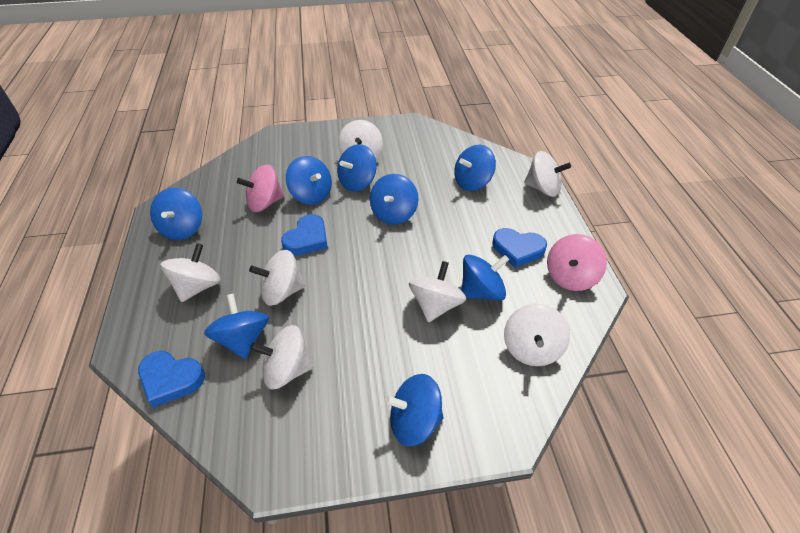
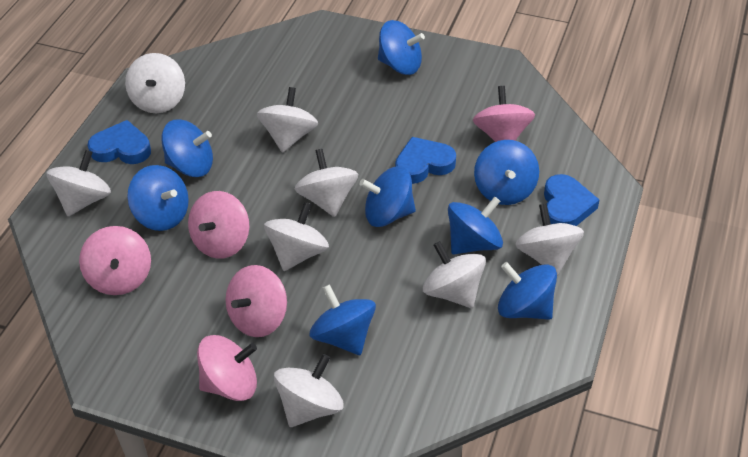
pink spinning top: 2 -> 5
white spinning top: 7 -> 8

